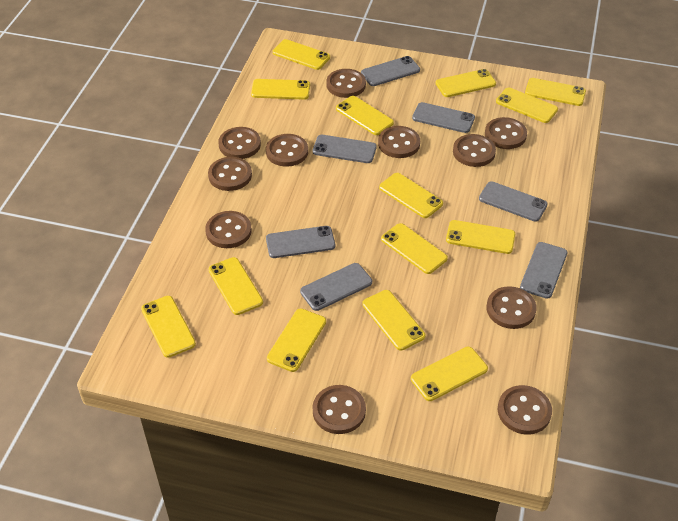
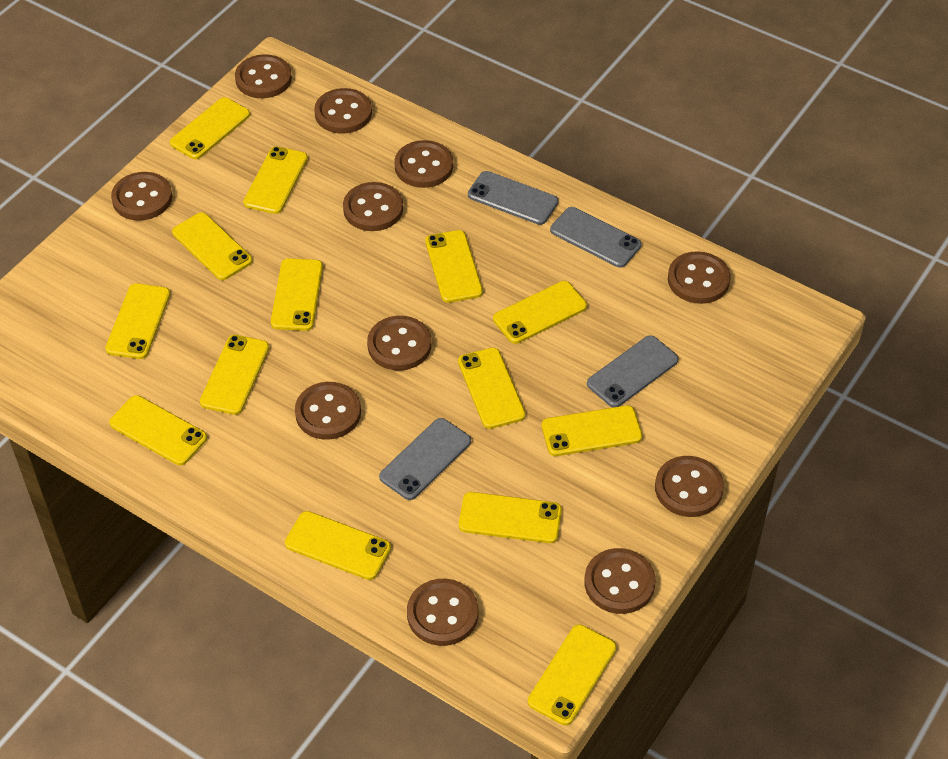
grey phone: 7 -> 4

